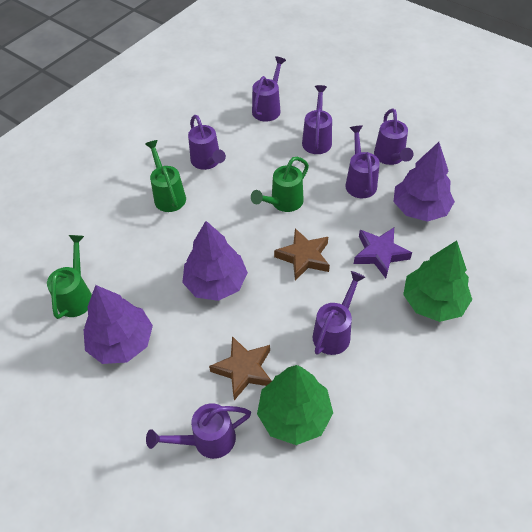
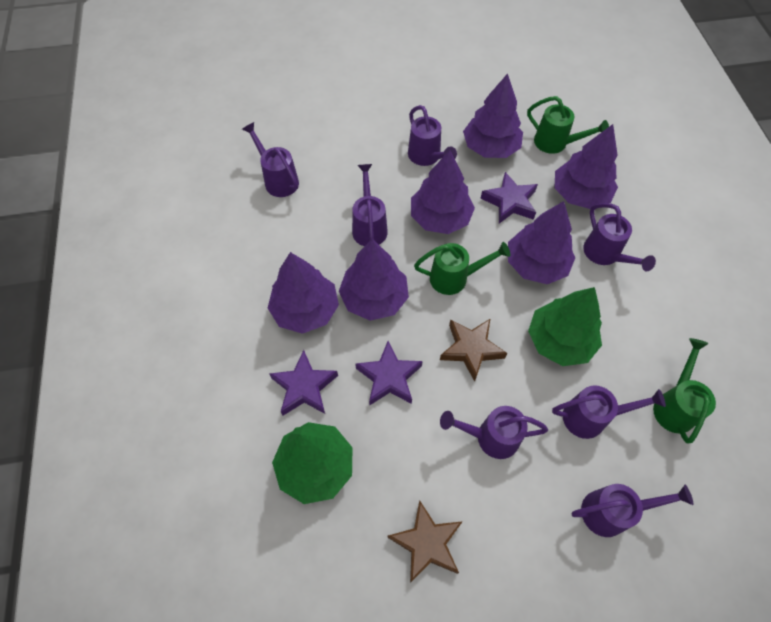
purple star: 1 -> 3
purple tree: 3 -> 6

